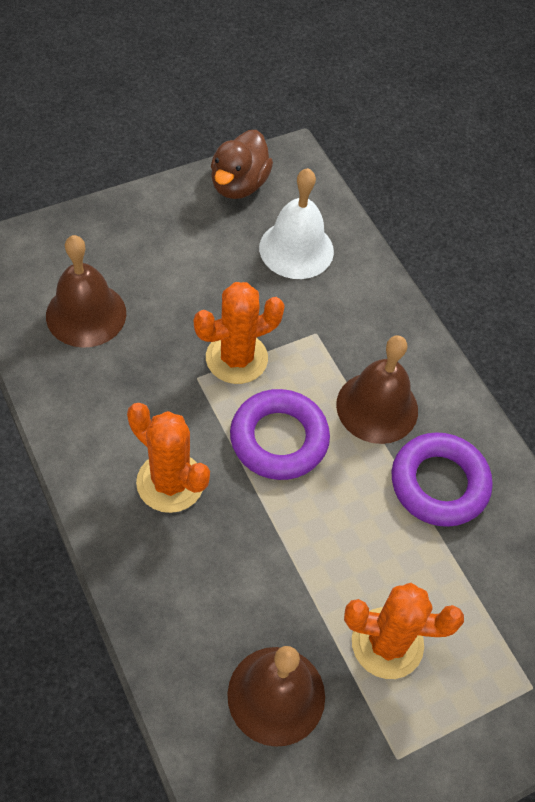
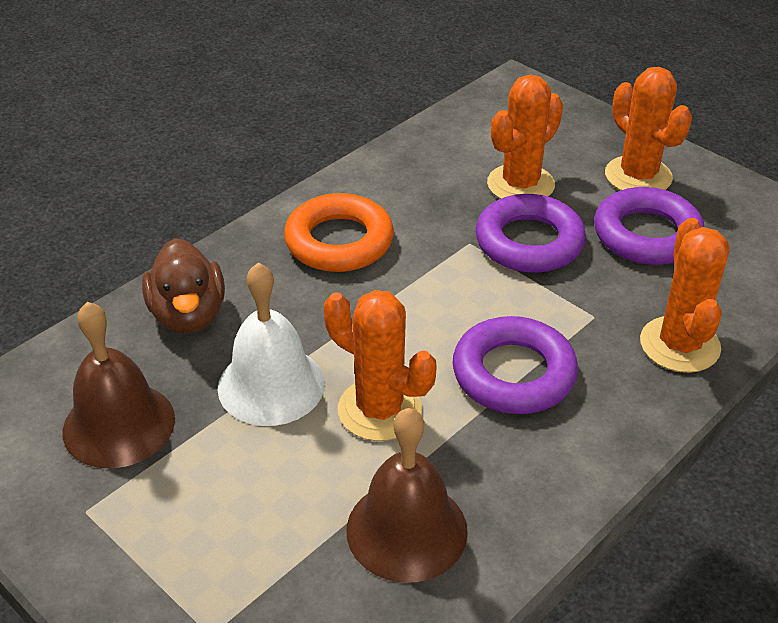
brown bell: 3 -> 2
orange cactus: 3 -> 4
orange ring: 0 -> 1
purple ring: 2 -> 3

